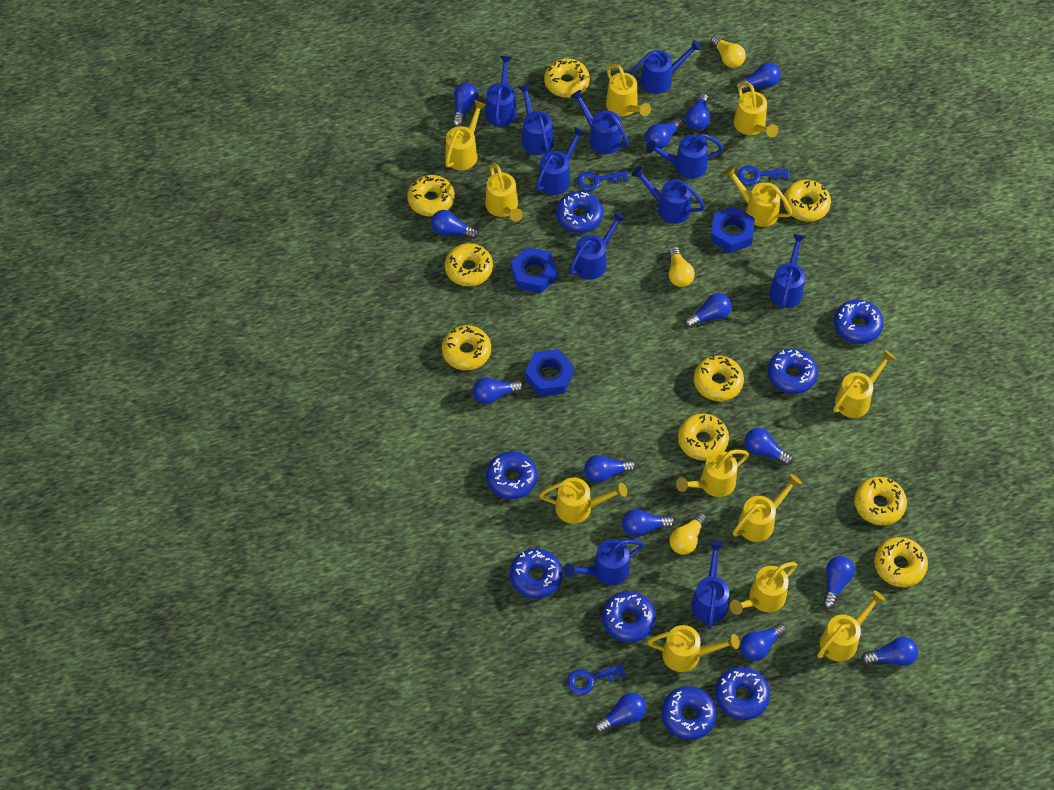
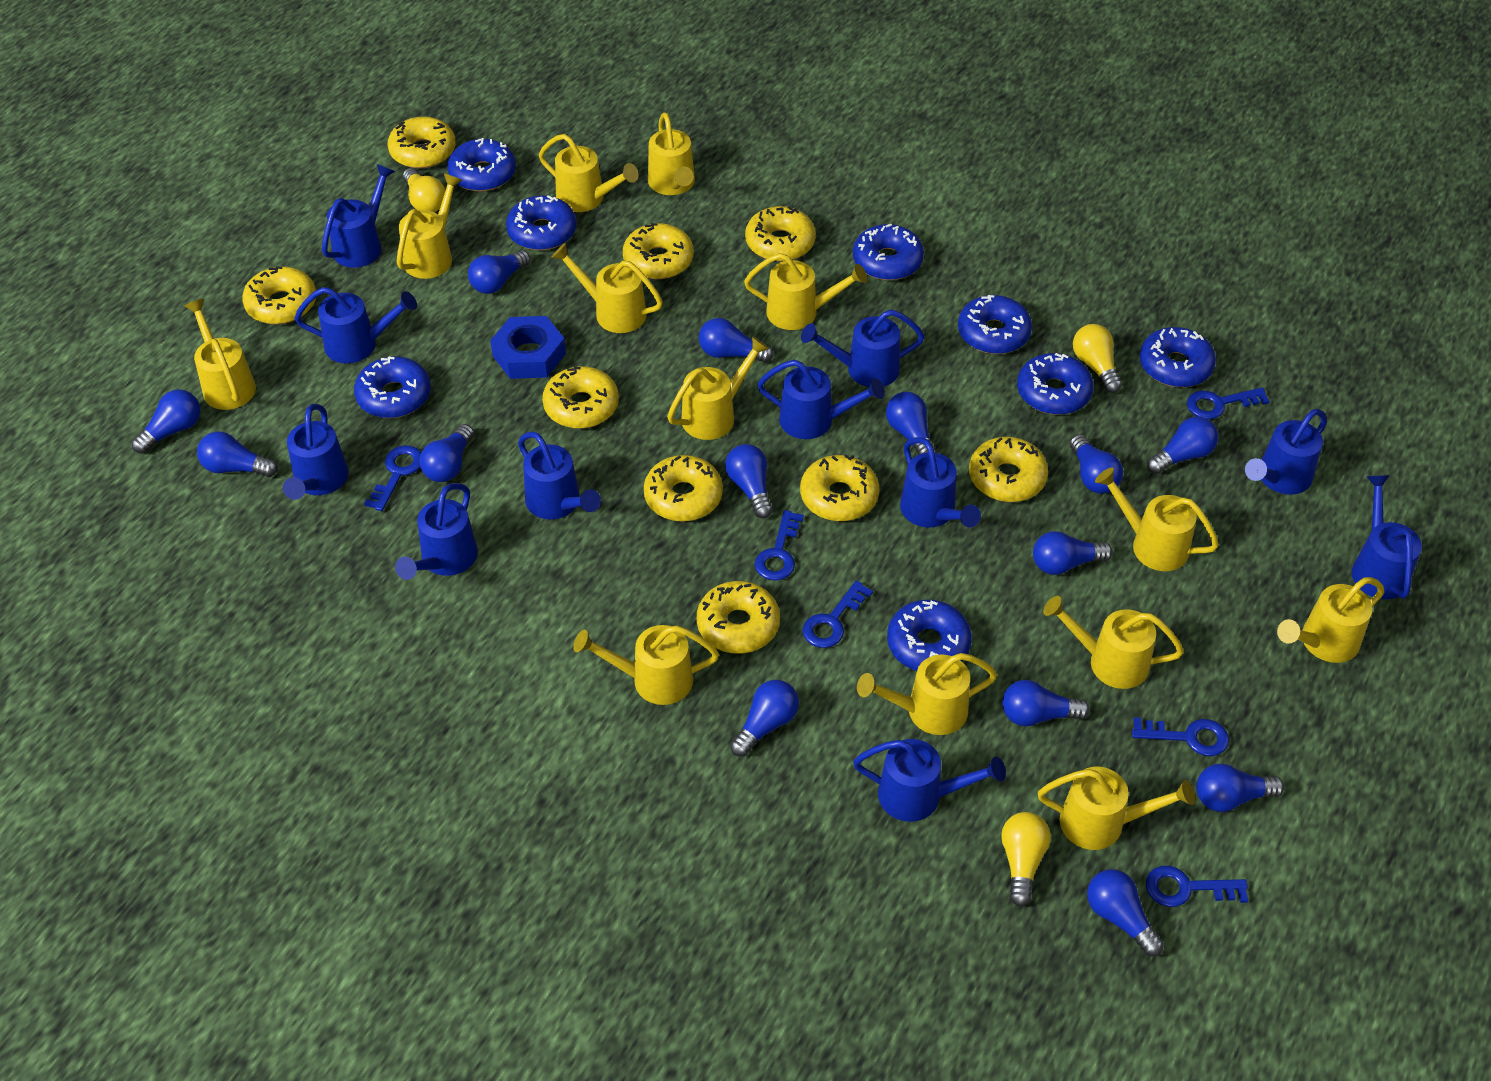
blue key: 3 -> 6
blue nut: 3 -> 1
yellow watering can: 12 -> 13

